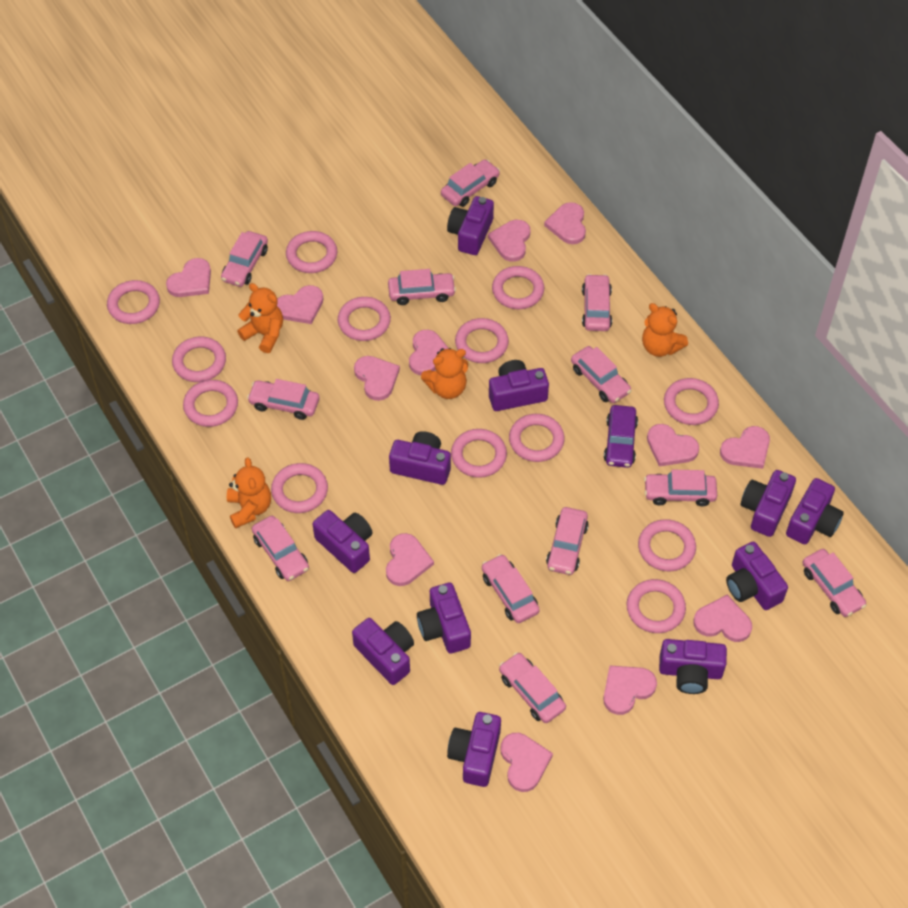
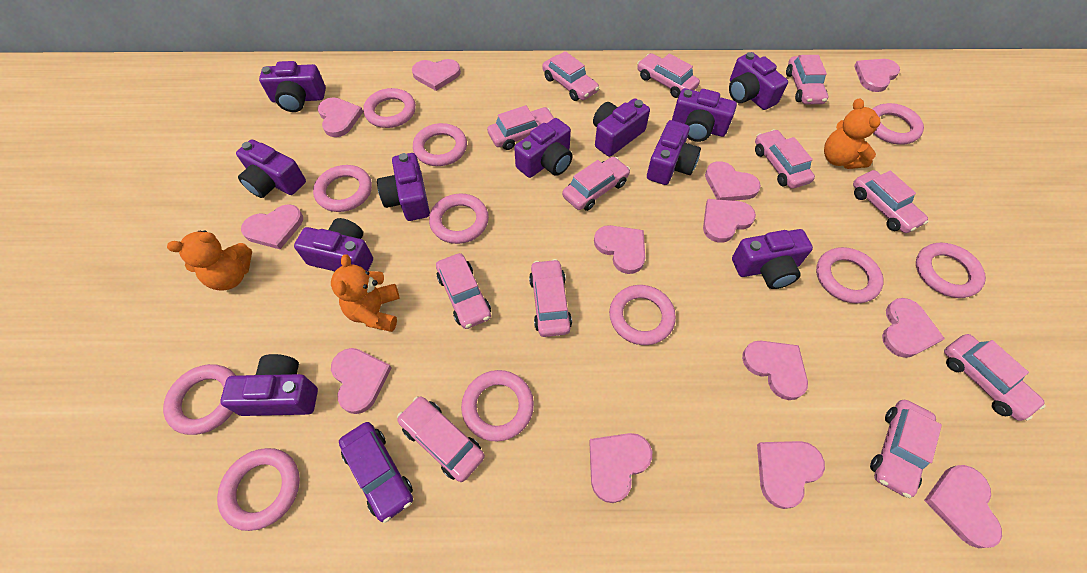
orange teddy bear: 4 -> 3
pink heart: 12 -> 13
pink ring: 13 -> 11

